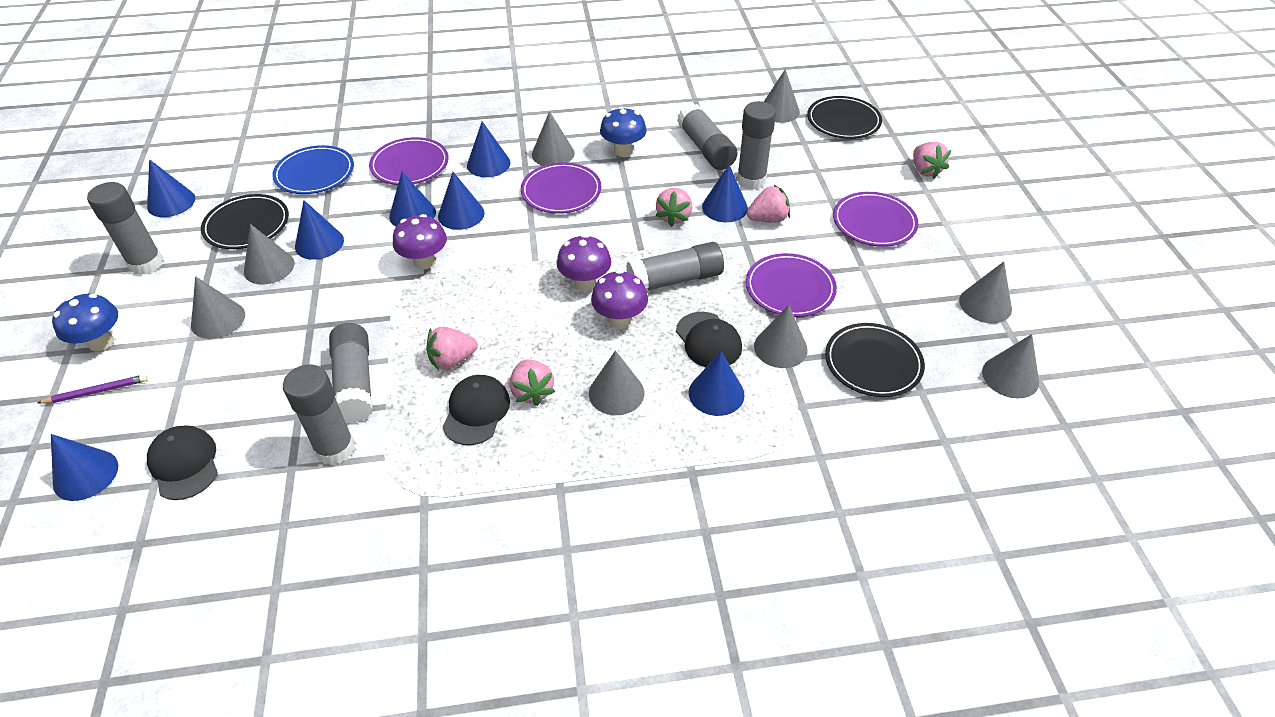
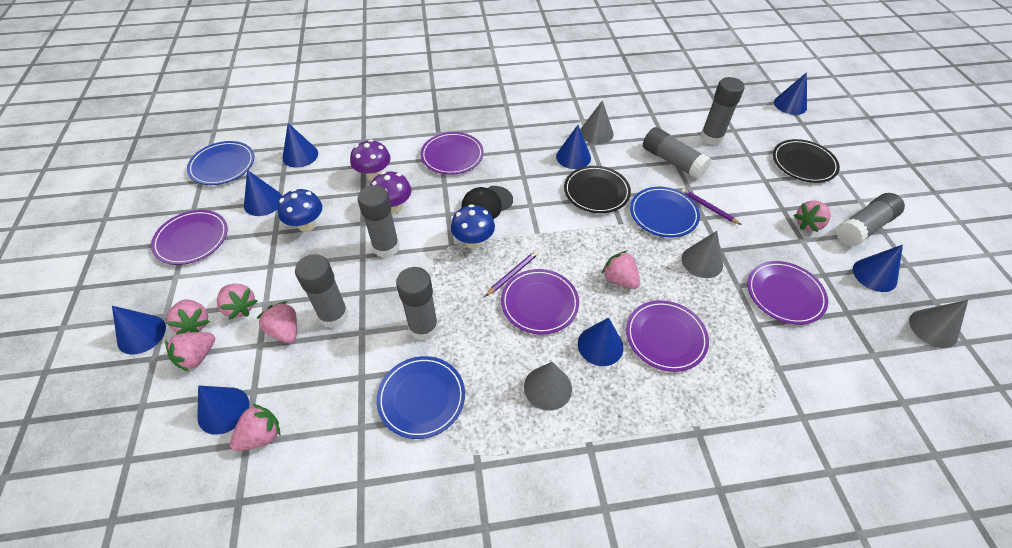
black cap: 3 -> 1
black plate: 3 -> 2
blue plate: 1 -> 3
grey cone: 8 -> 4
pink strawberry: 5 -> 7
purple mushroom: 3 -> 2
purple pencil: 1 -> 2
purple plate: 4 -> 5

